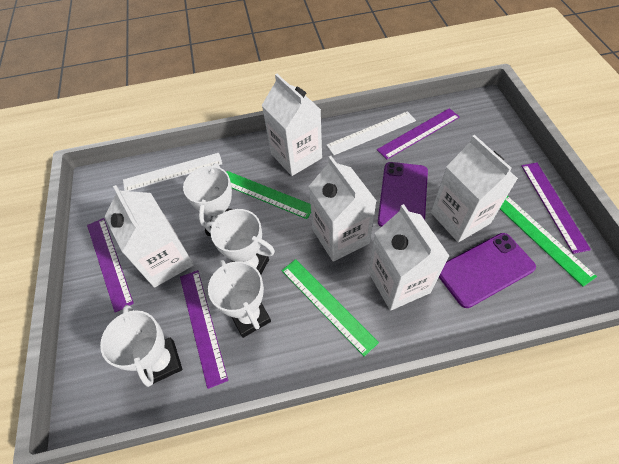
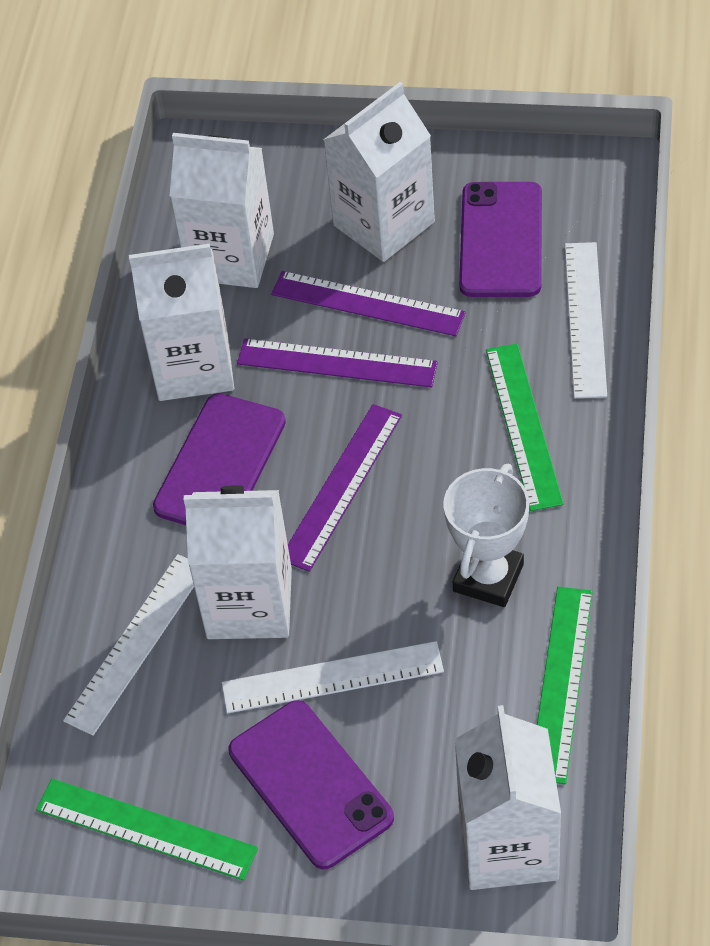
purple phone: 2 -> 3
purple ruler: 4 -> 3
white ruler: 2 -> 3
white trophy: 4 -> 1

